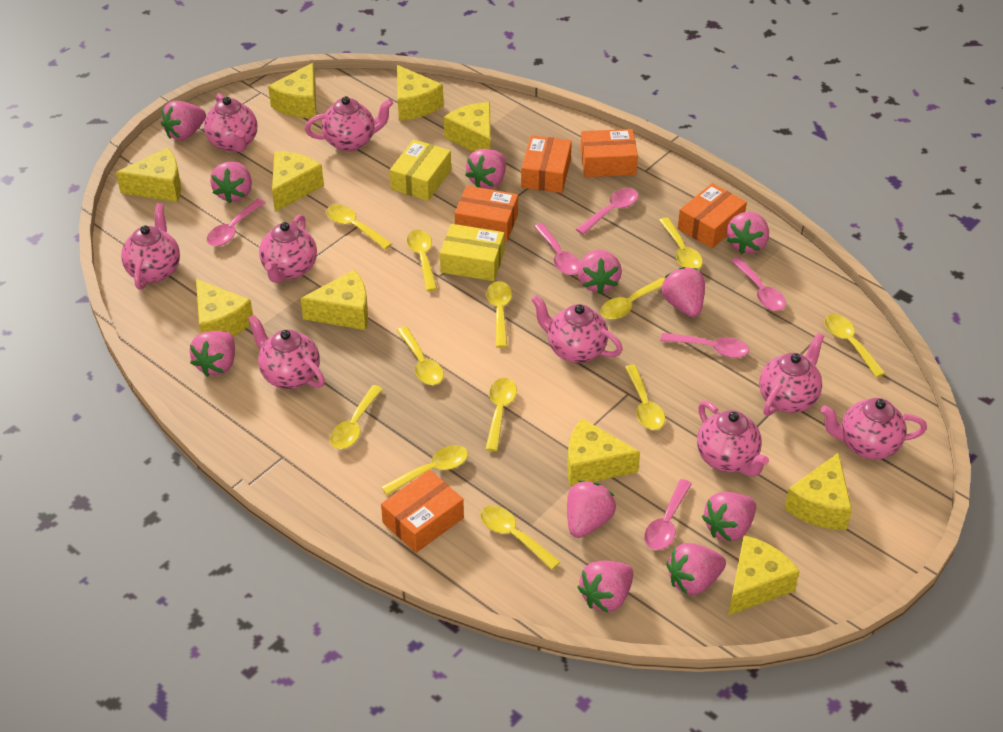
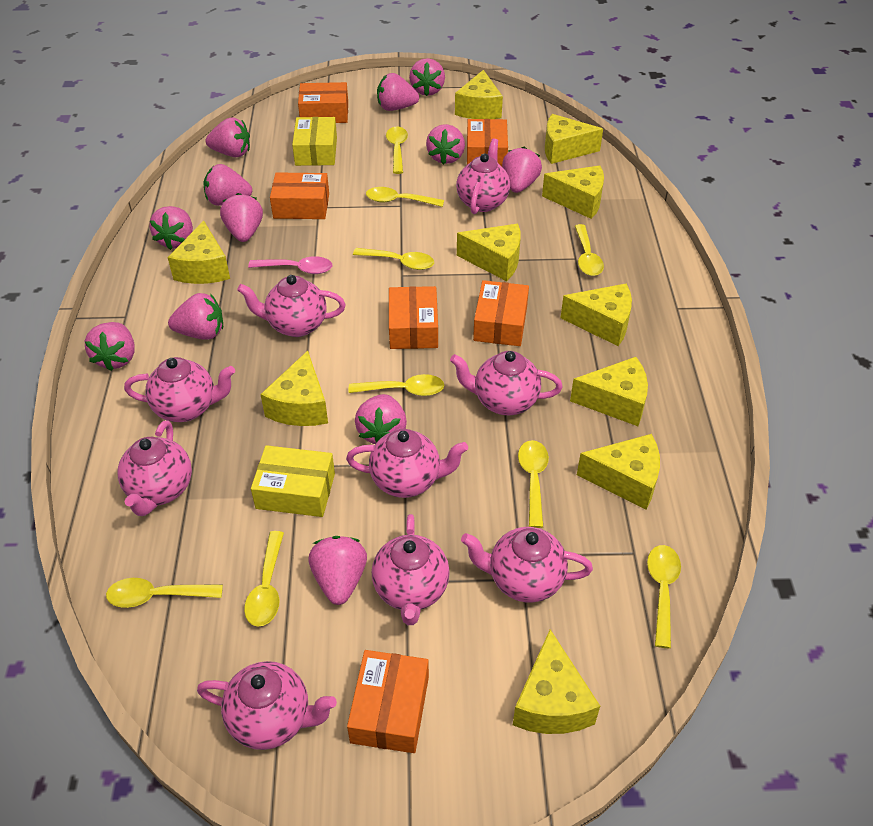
orange box: 5 -> 6
pink spoon: 6 -> 1
pink strawberry: 11 -> 12
yellow spoon: 12 -> 9

